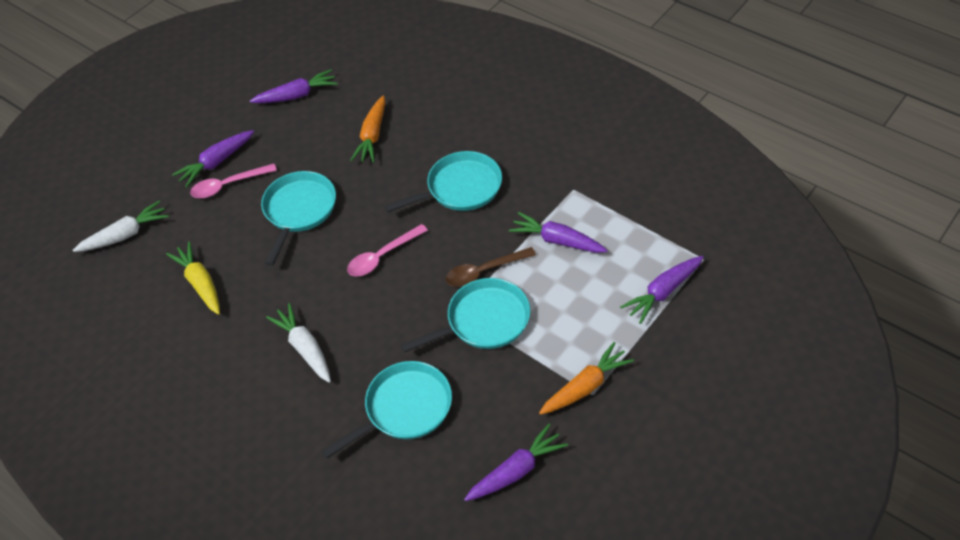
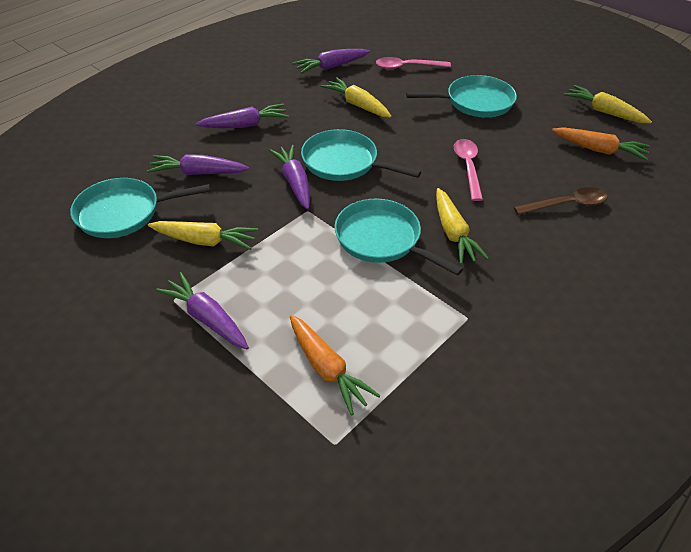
white carrot: 2 -> 0
yellow carrot: 1 -> 4

